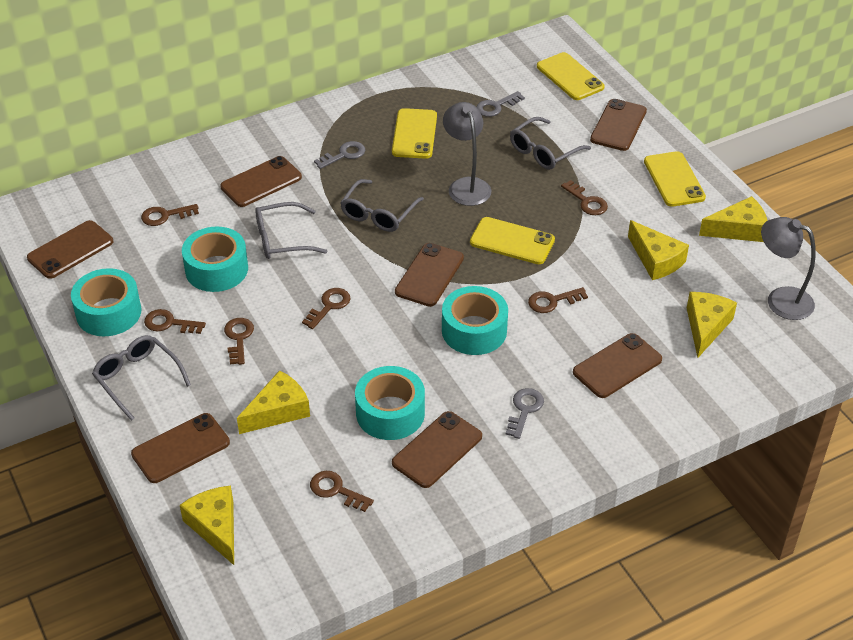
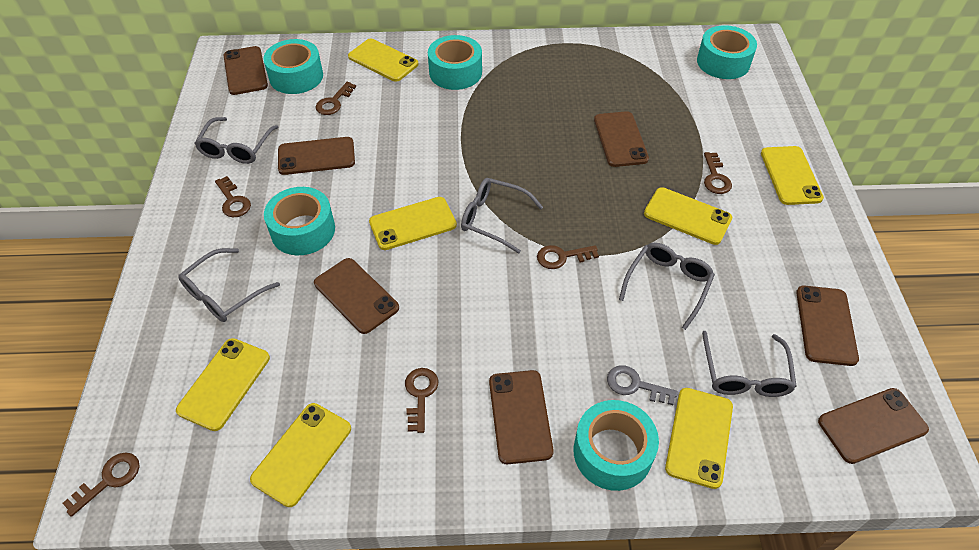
brown key: 7 -> 6
grey glasses: 4 -> 5
grey key: 3 -> 1
grey lamp: 2 -> 0
turquoise tape: 4 -> 5
yellow cheese: 5 -> 0
yellow phone: 4 -> 7

